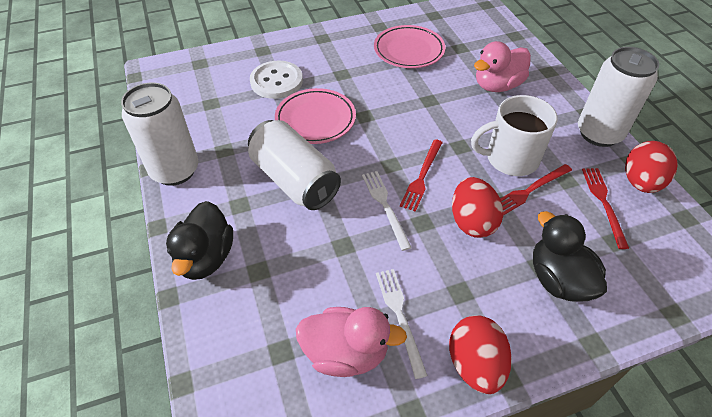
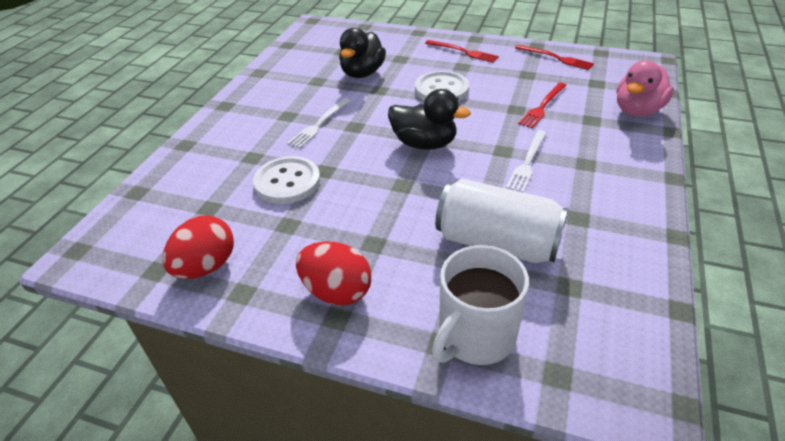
pink duck: 2 -> 1
pink plate: 2 -> 0
red egg: 3 -> 2
white button: 1 -> 2
white can: 3 -> 1

